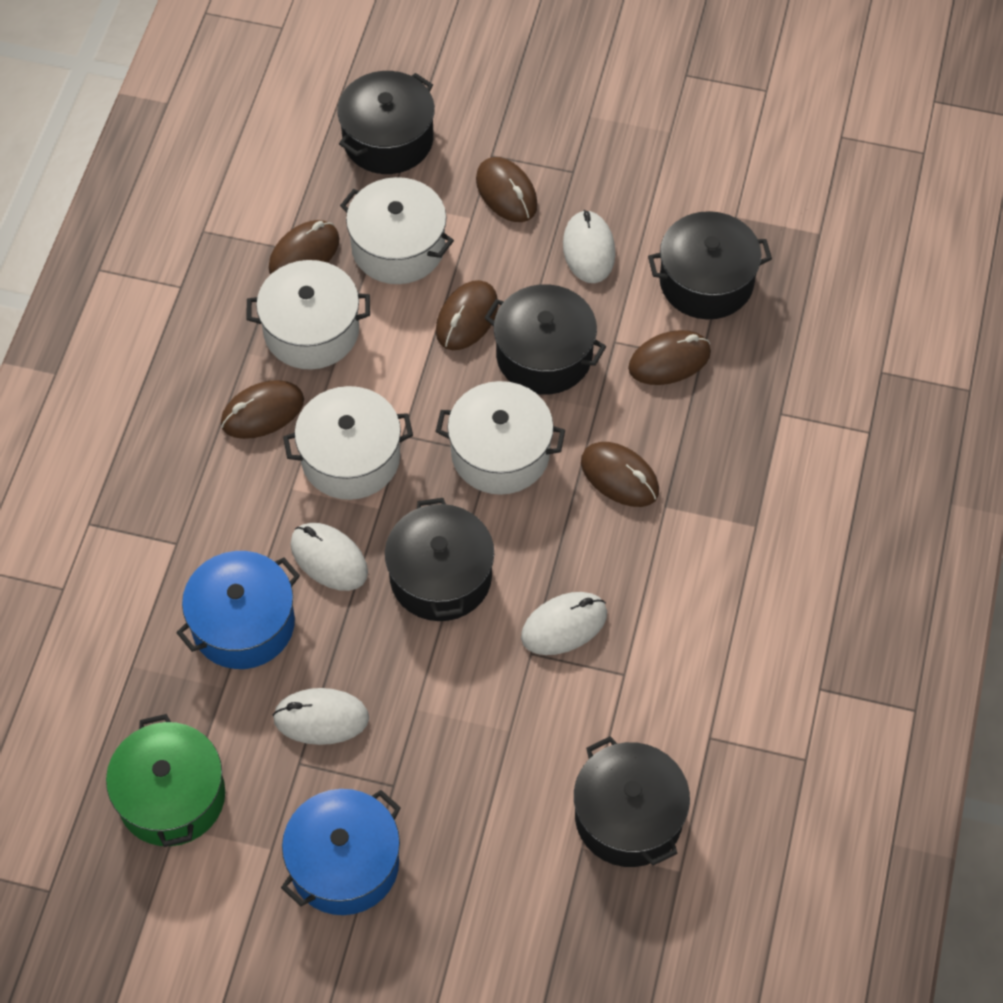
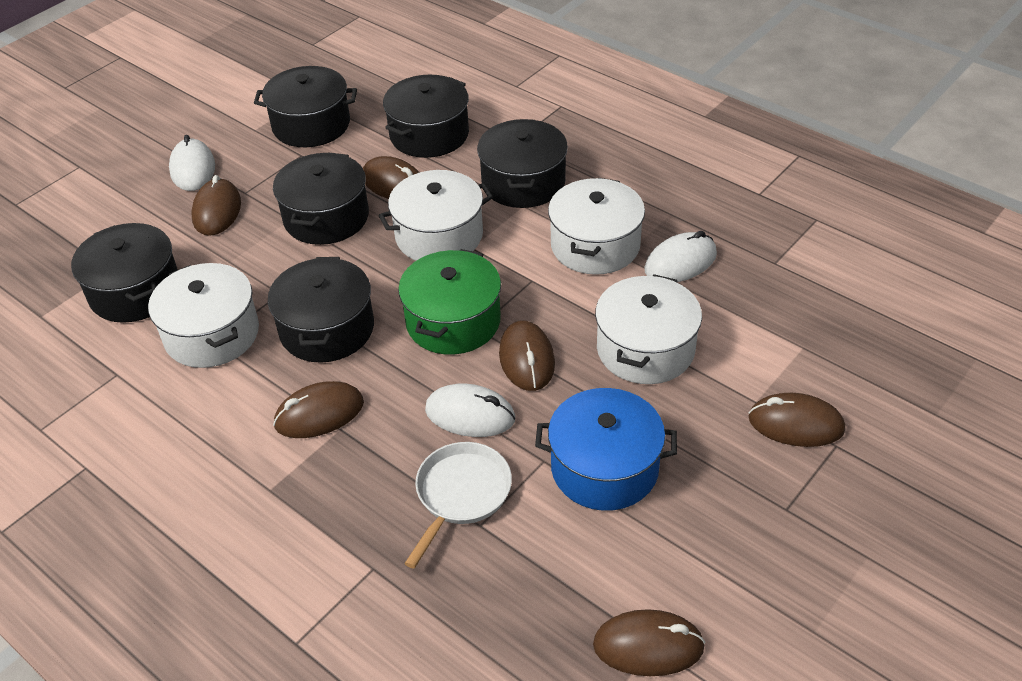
black pot: 5 -> 6
blue pot: 2 -> 1
white mouse: 4 -> 3
white pan: 0 -> 1

